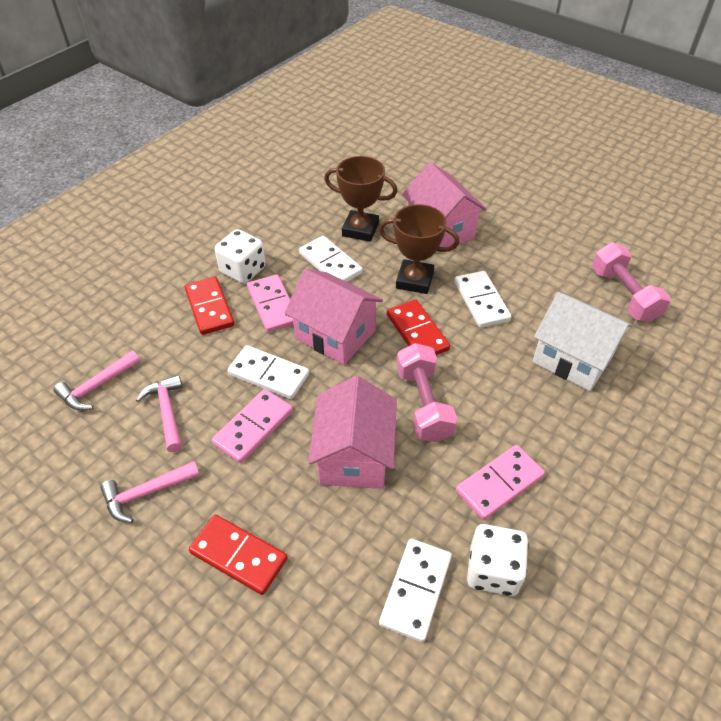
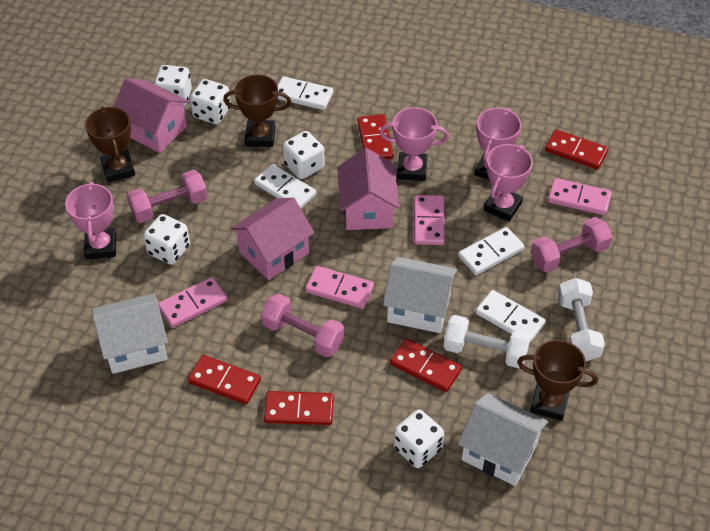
brown trophy: 2 -> 3
pink domino: 3 -> 4
pink dumbbell: 2 -> 3
pink hammer: 3 -> 0
pink trophy: 0 -> 4
red domino: 3 -> 5
white dice: 2 -> 5
white dumbbell: 0 -> 2
white house: 1 -> 3

